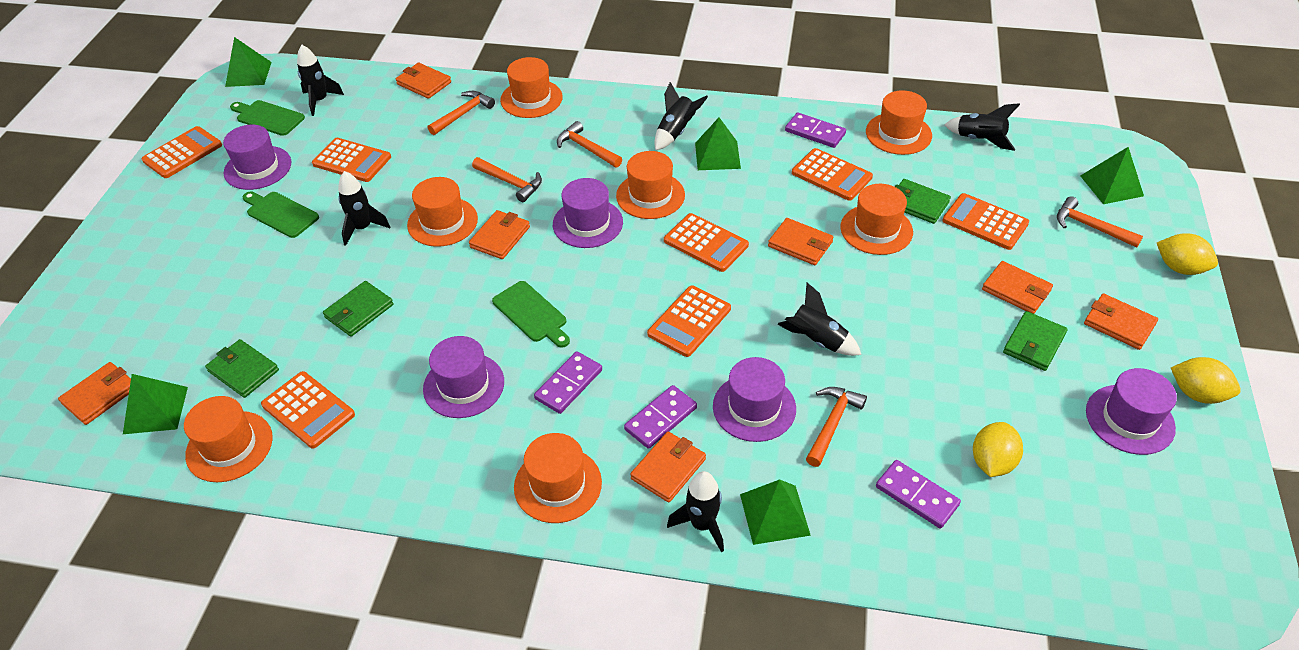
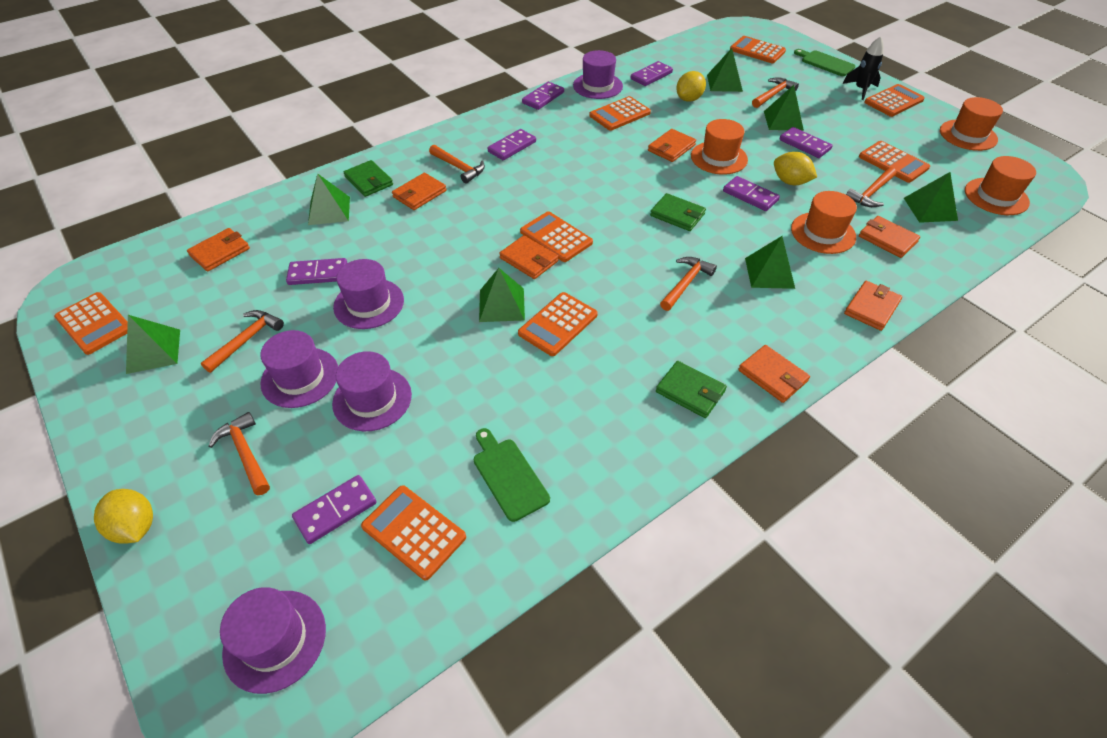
black rocket: 6 -> 1
green cutting board: 3 -> 2
green pyramid: 5 -> 7
green wallet: 4 -> 3
orange calculator: 7 -> 8
orange hammer: 5 -> 6
orange hat: 7 -> 4
purple domino: 4 -> 7

